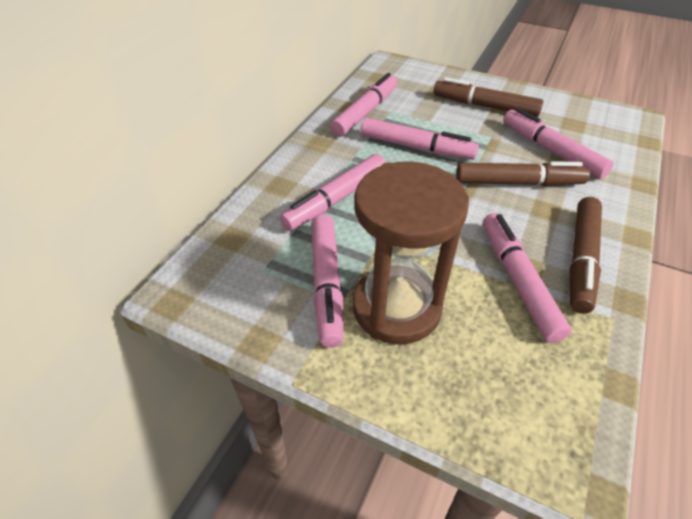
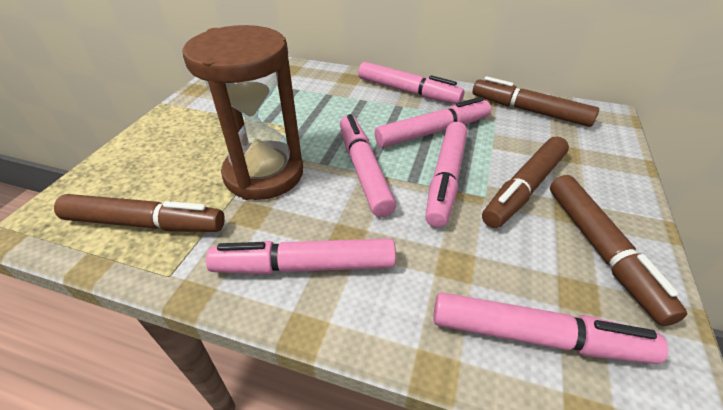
brown marker: 3 -> 4

